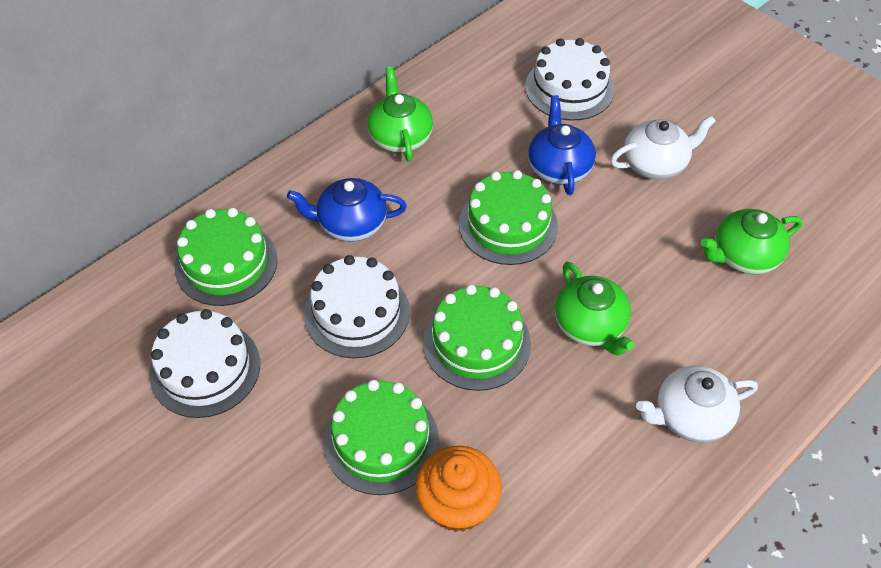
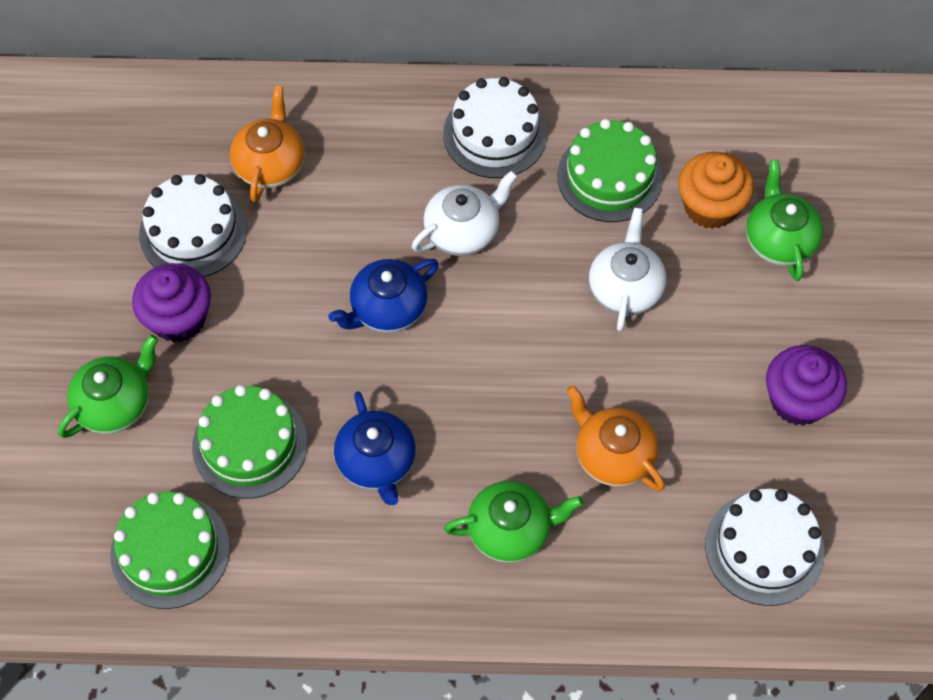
green cake: 4 -> 3
orange teapot: 0 -> 2
purple cupcake: 0 -> 2

